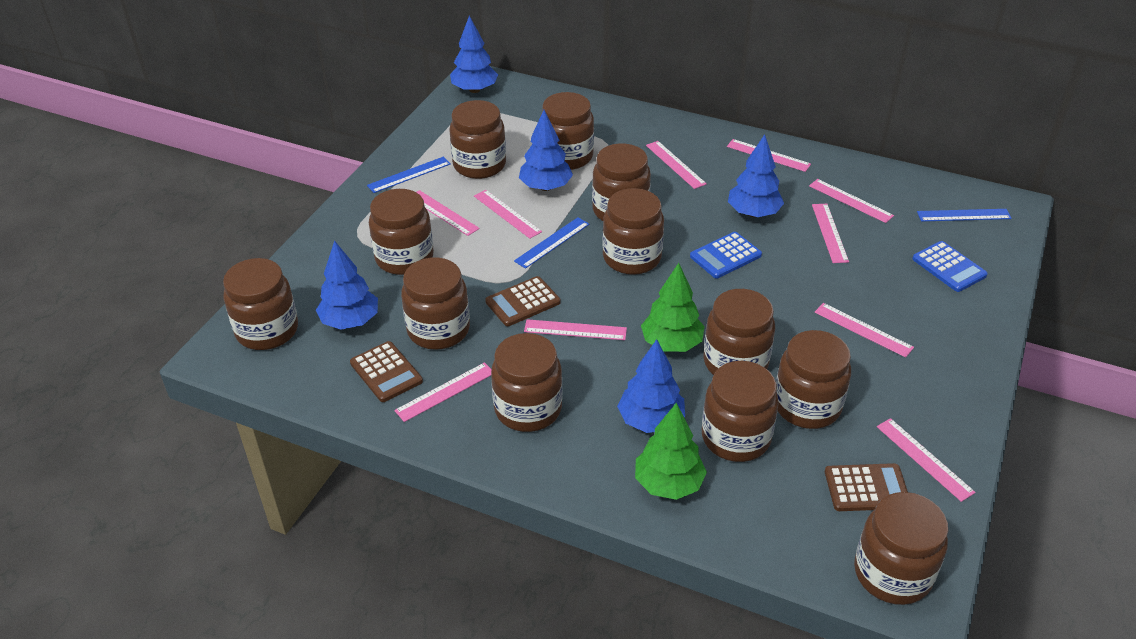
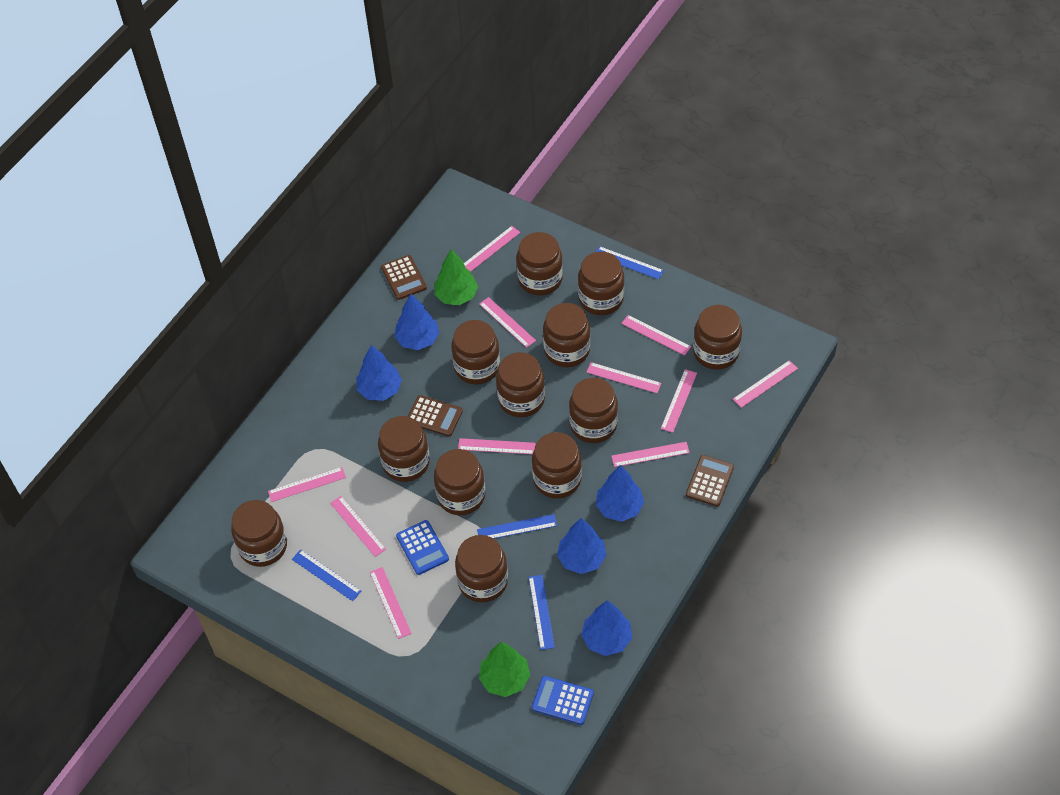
blue ruler: 3 -> 4
pink ruler: 10 -> 11

